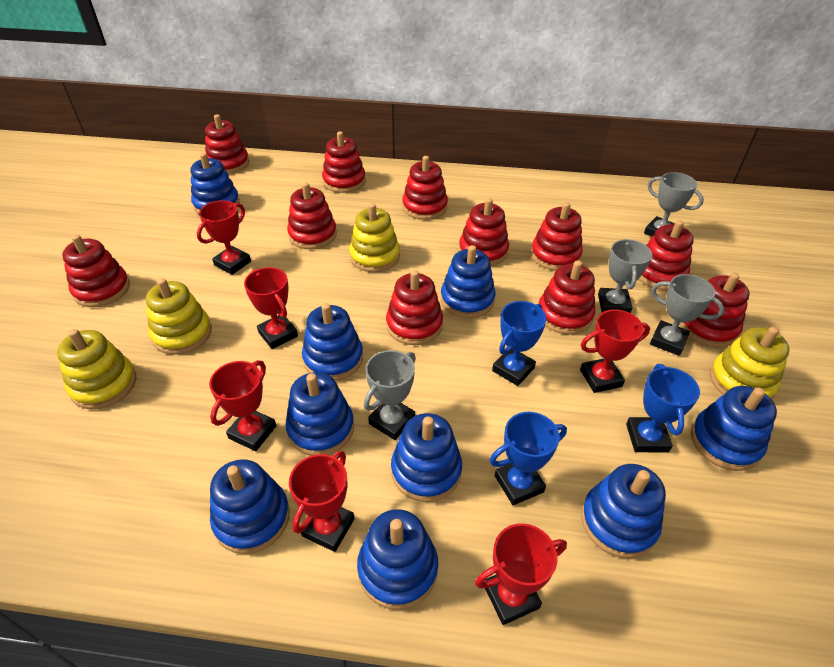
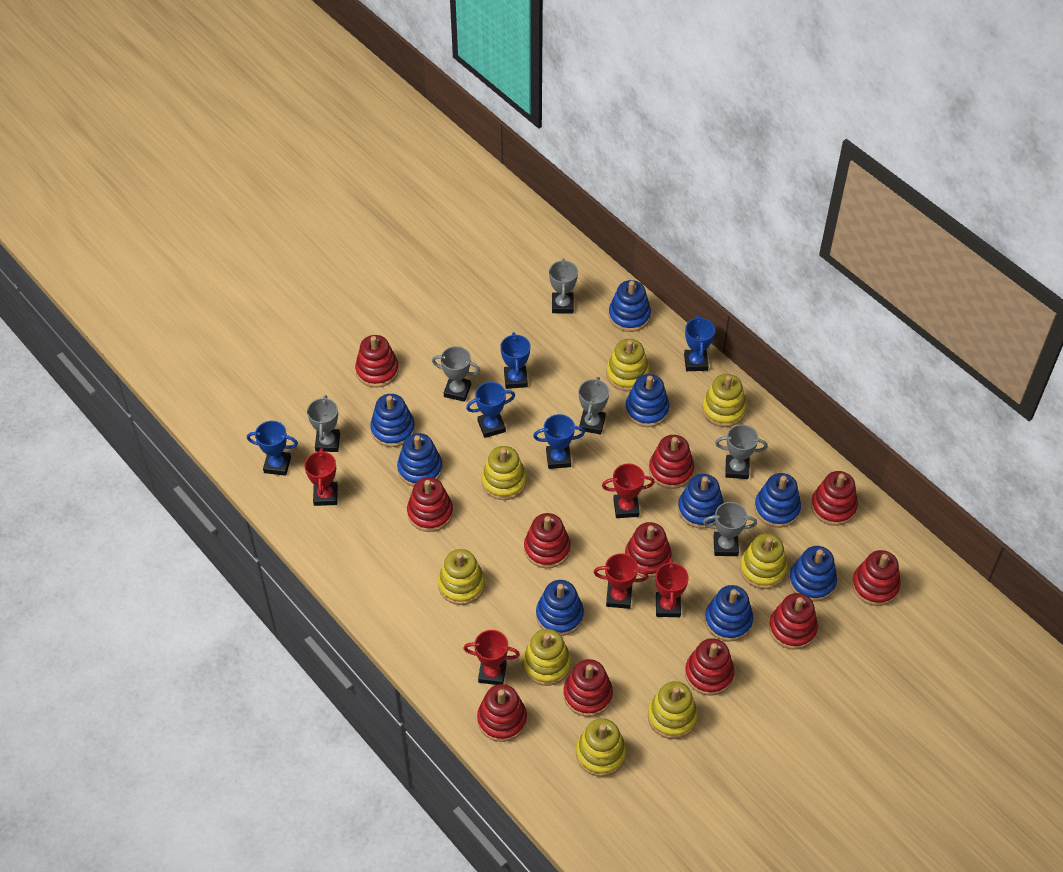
blue trophy: 3 -> 5
grey trophy: 4 -> 6
red trophy: 6 -> 5
yellow stacking toy: 4 -> 8

